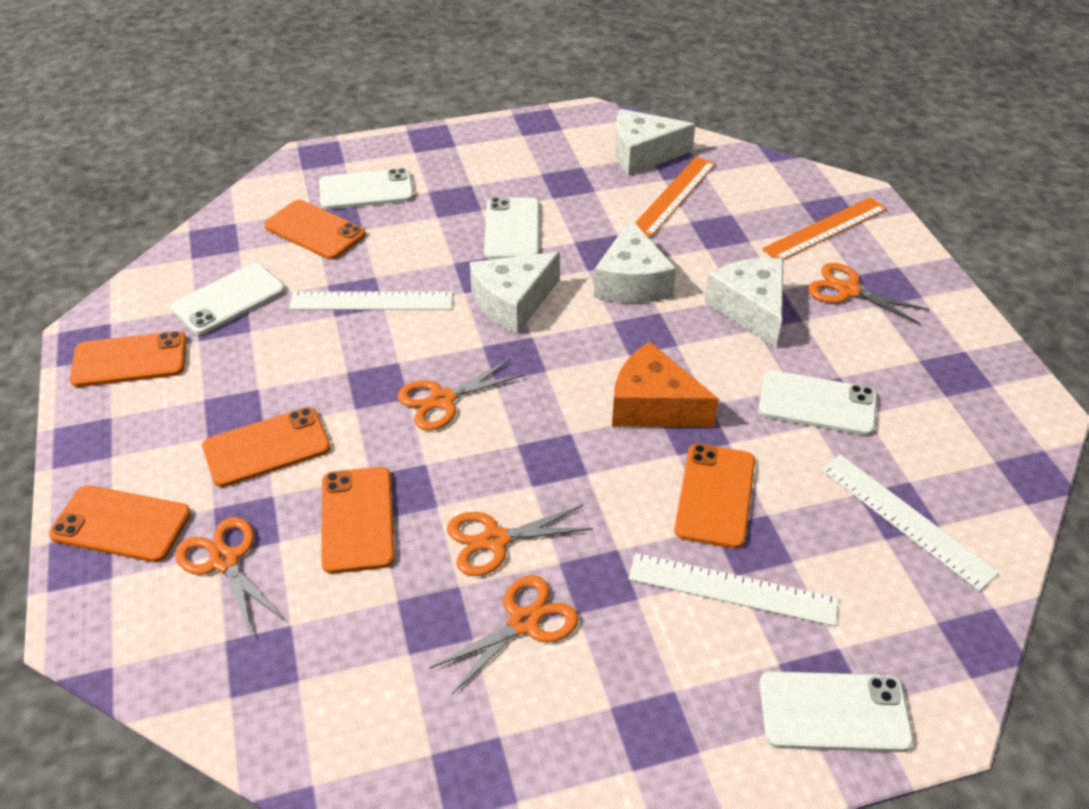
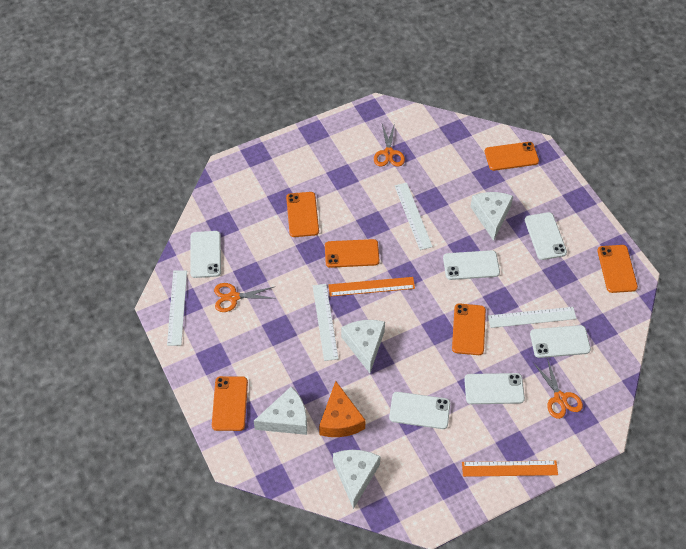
orange scissors: 5 -> 3
white phone: 5 -> 6
white ruler: 3 -> 4

